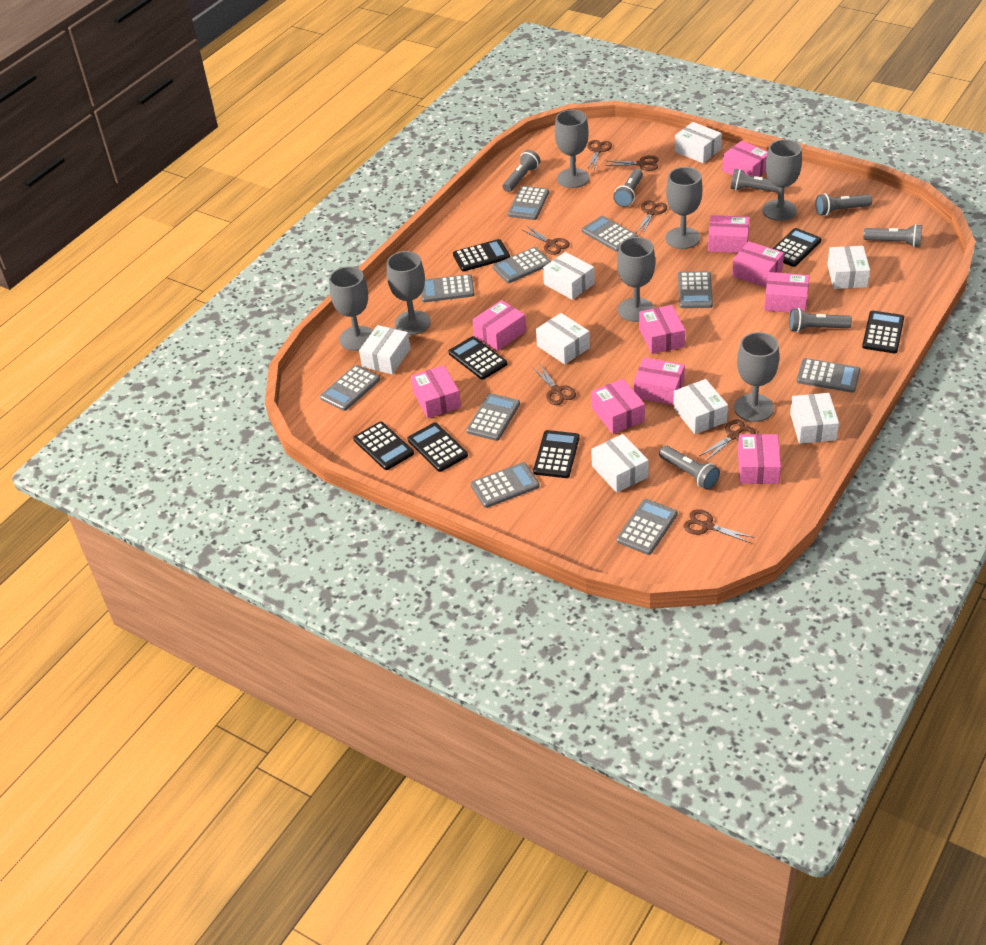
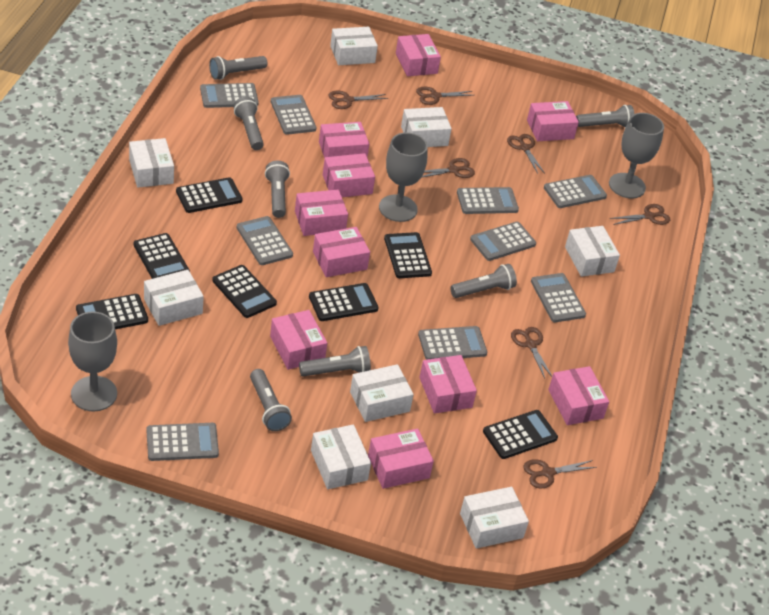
grey calculator: 10 -> 9
grey goblet: 7 -> 3

